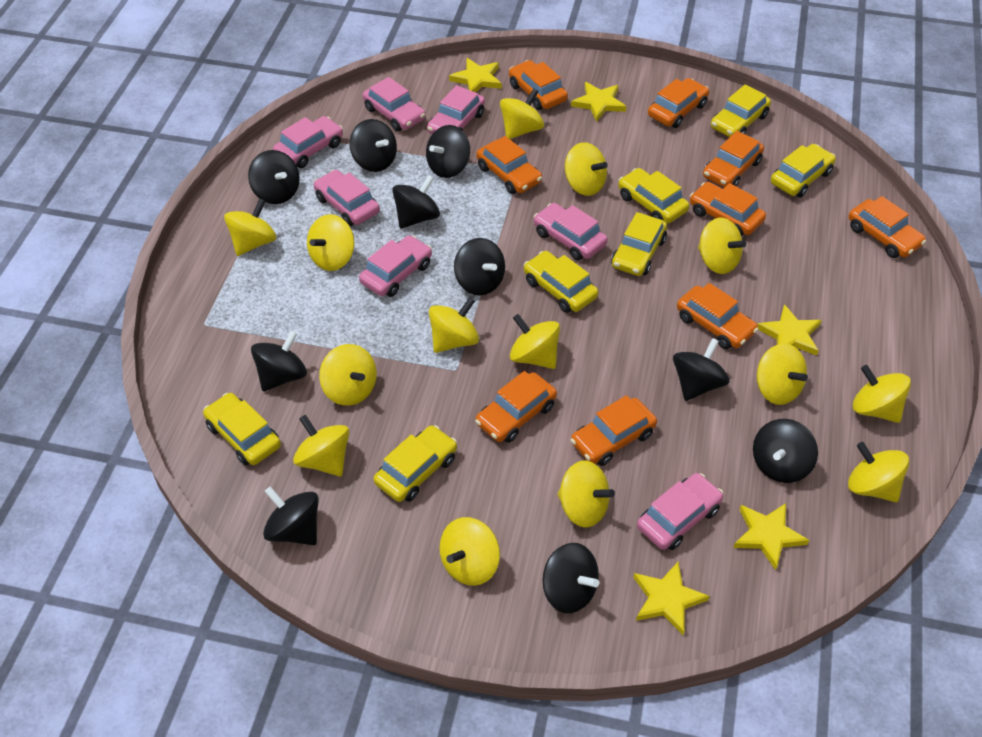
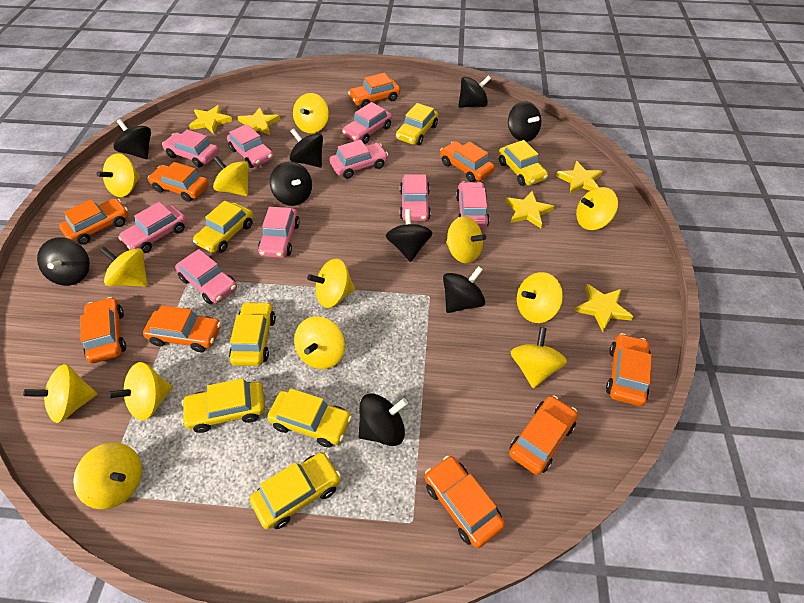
black spinning top: 10 -> 9
pink car: 7 -> 9
yellow spinning top: 14 -> 13

